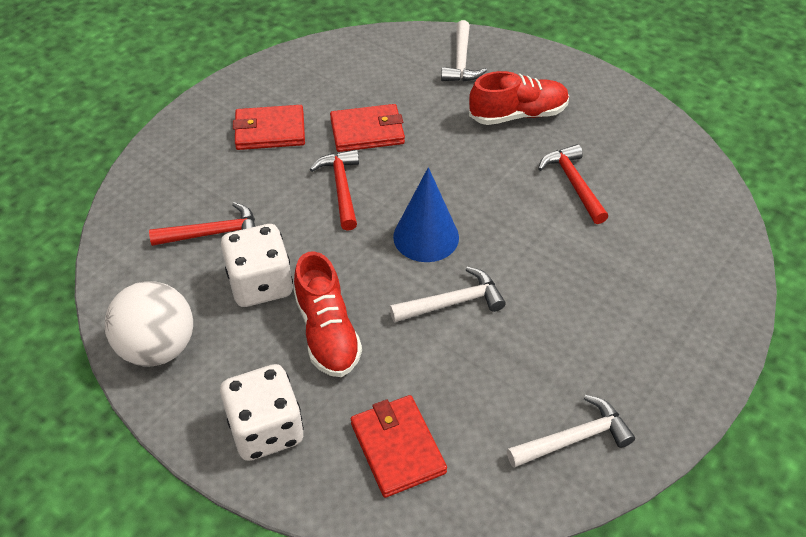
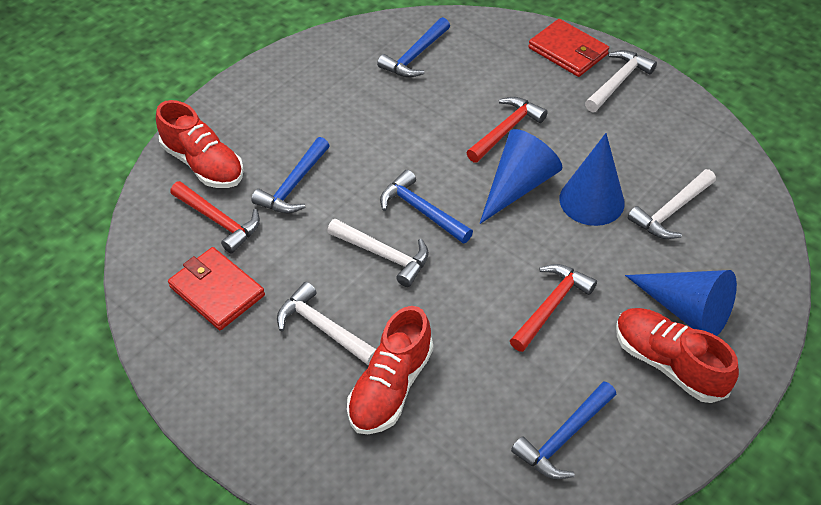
blue cone: 1 -> 3
blue hammer: 0 -> 4
red shoe: 2 -> 3
red wallet: 3 -> 2
white ball: 1 -> 0
white dice: 2 -> 0
white hammer: 3 -> 4

